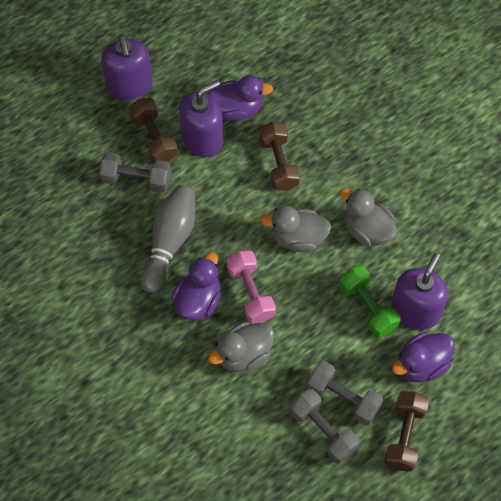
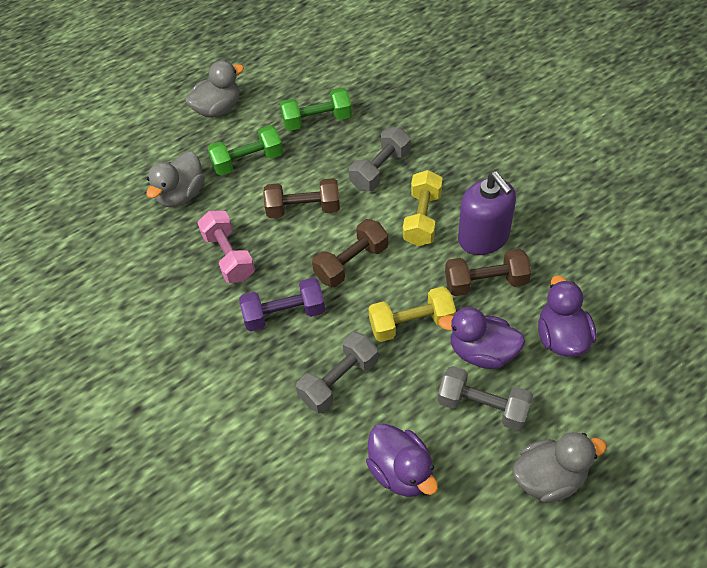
green dumbbell: 1 -> 2
grey bowling pin: 1 -> 0
purple dumbbell: 0 -> 1
purple soap dispenser: 3 -> 1
yellow dumbbell: 0 -> 2

